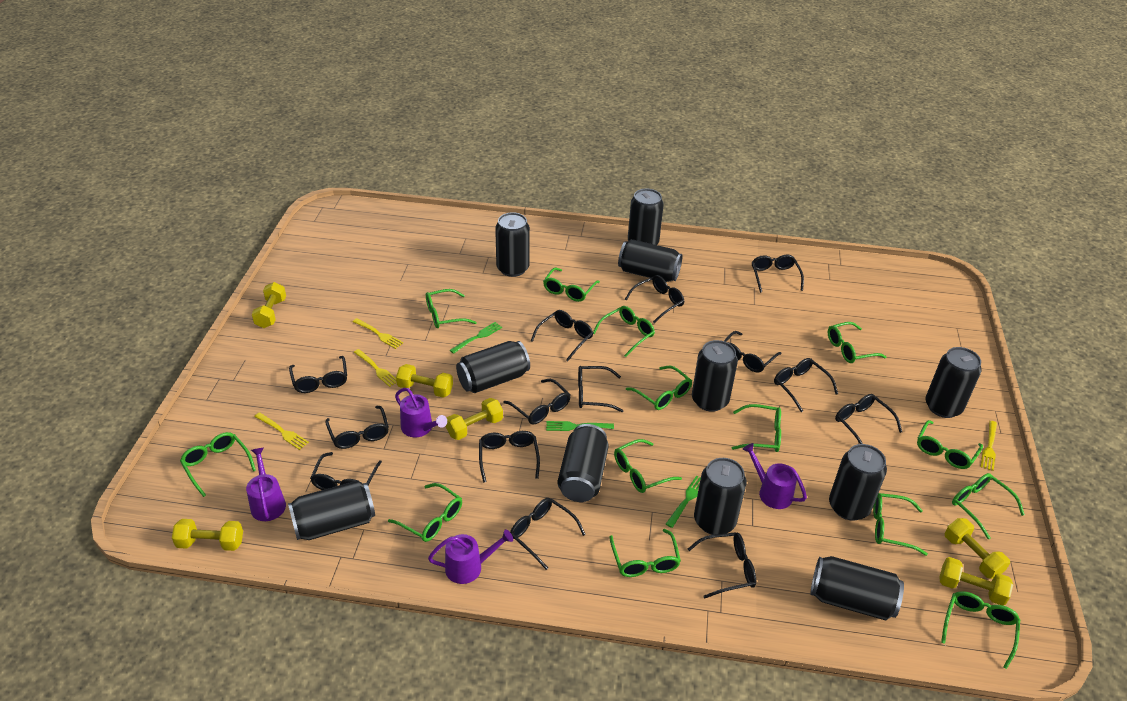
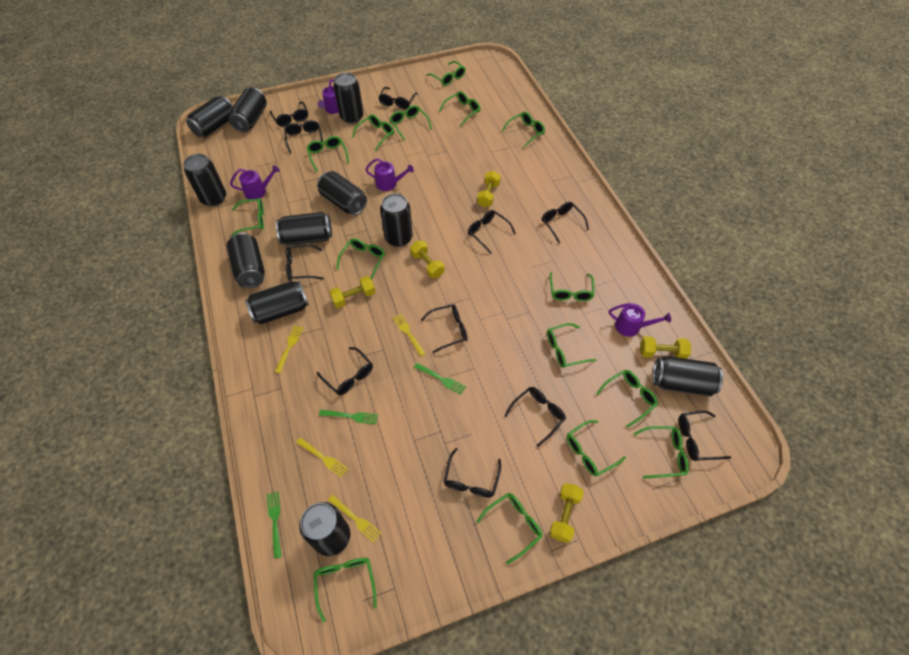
black glasses: 14 -> 11
green glasses: 14 -> 15
yellow dumbbell: 6 -> 5

